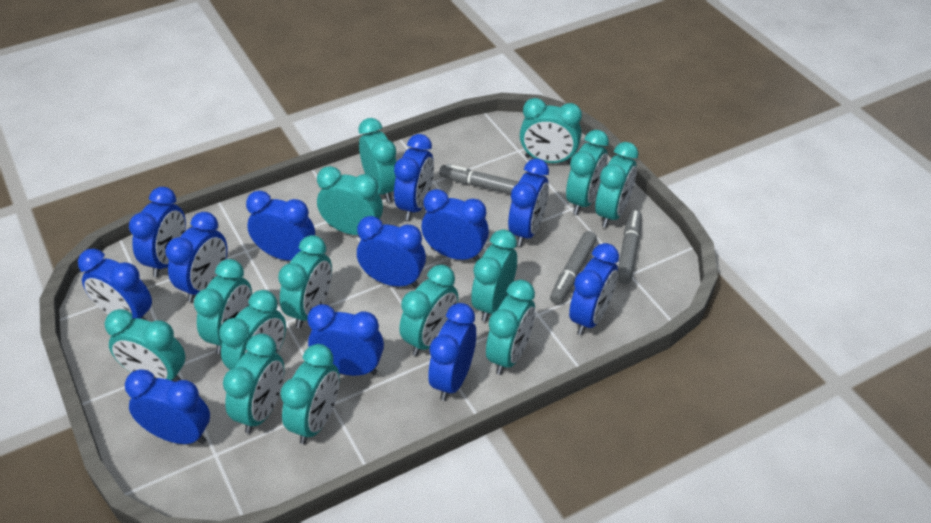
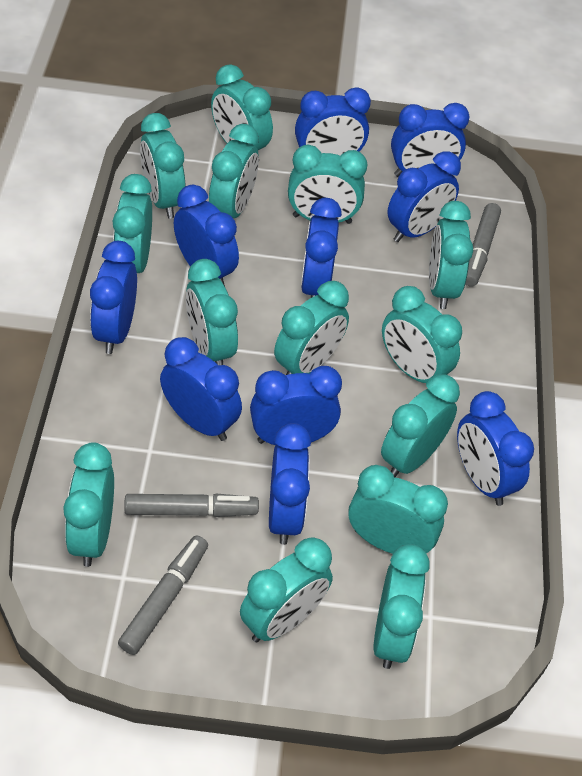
blue clock: 12 -> 10

